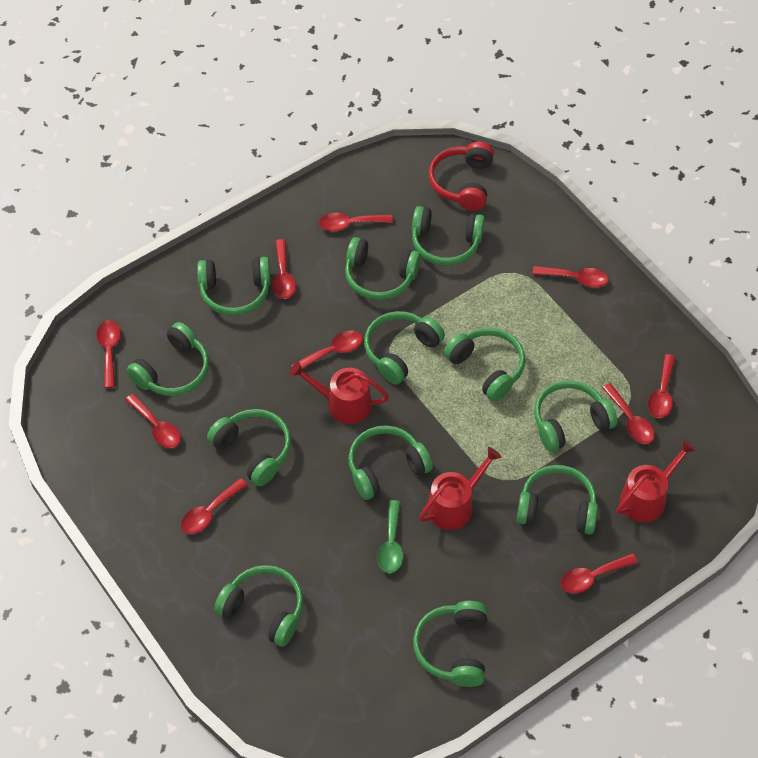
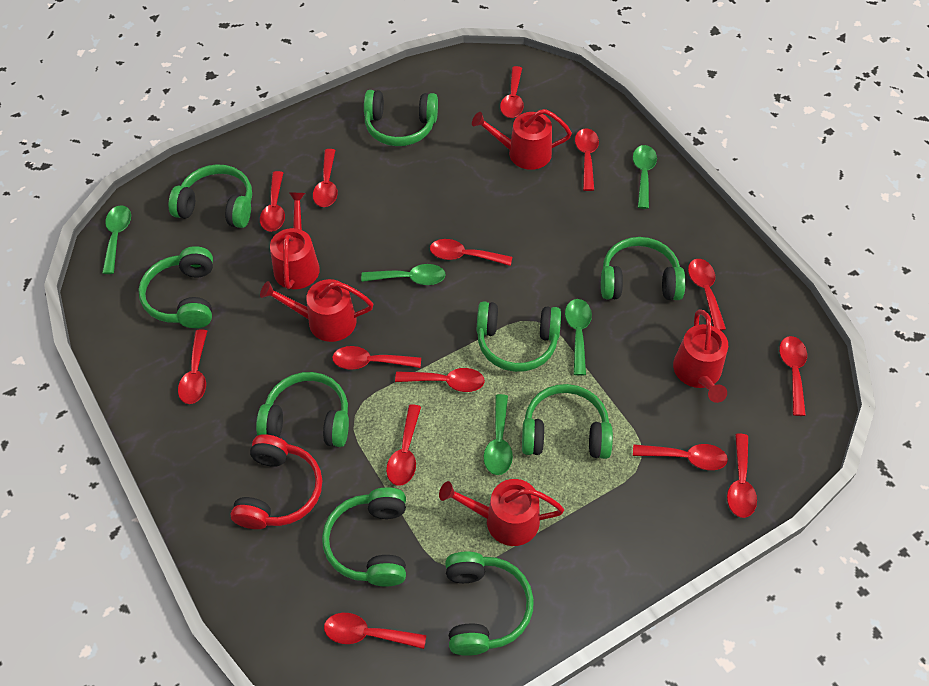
green headphones: 12 -> 9
green spoon: 1 -> 5
red spoon: 10 -> 14
red watering can: 3 -> 5

